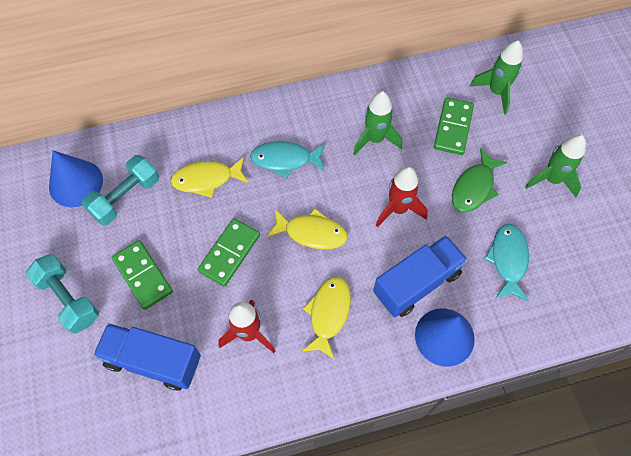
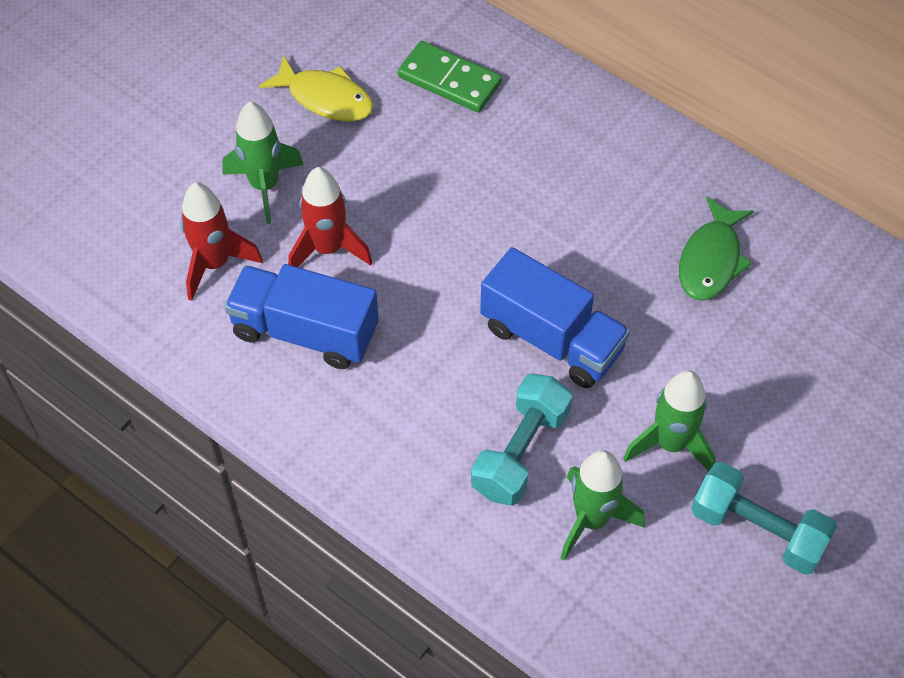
blue cone: 2 -> 0
green domino: 3 -> 1
turquoise fish: 2 -> 0
yellow fish: 3 -> 1

